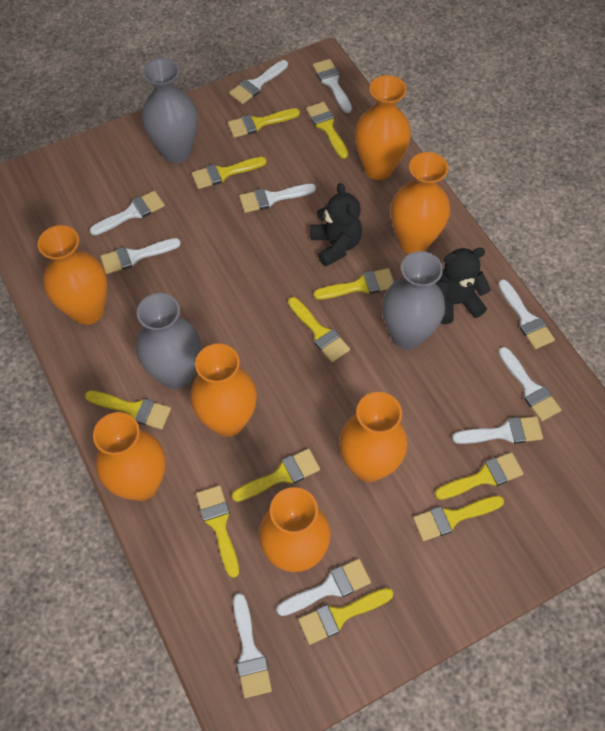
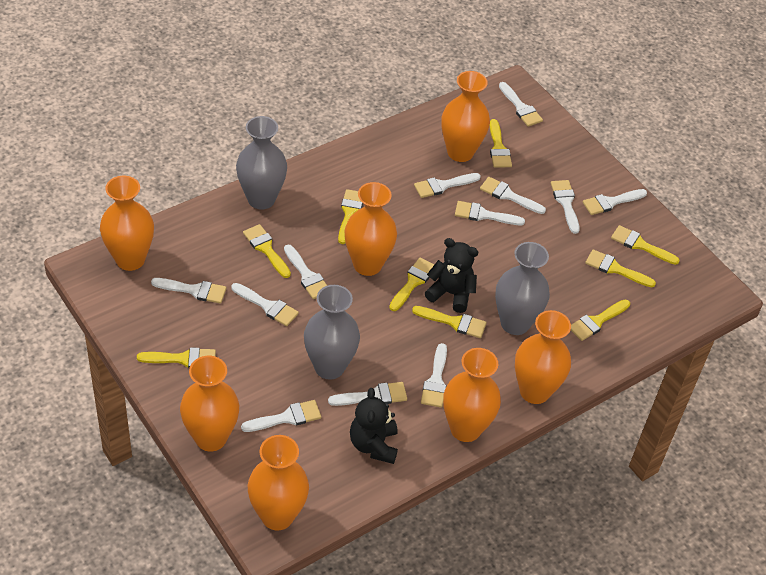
white brush: 10 -> 12
yellow brush: 11 -> 9

